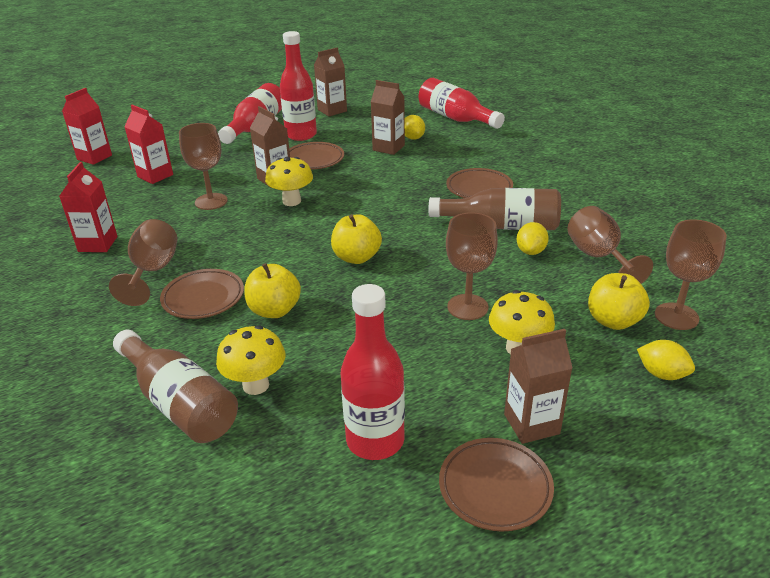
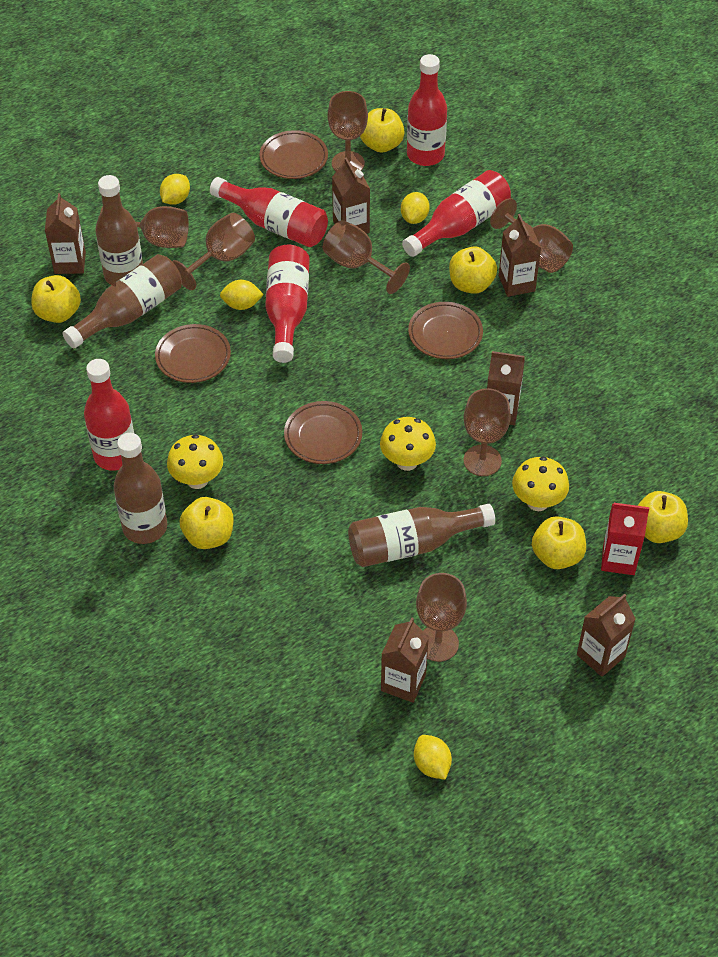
brown bottle: 2 -> 4
brown carton: 4 -> 6
brown goblet: 5 -> 7
red bottle: 4 -> 5
red carton: 3 -> 1
yellow apple: 3 -> 6
yellow lemon: 3 -> 4

